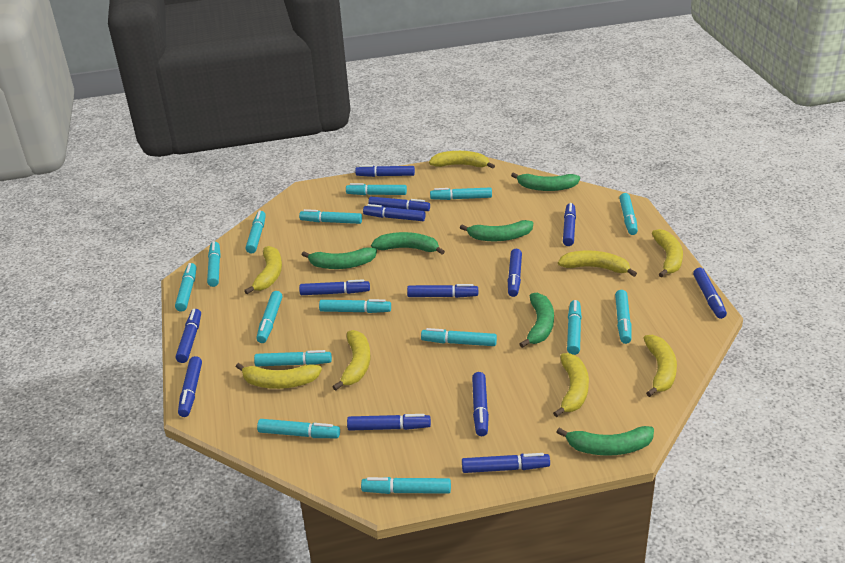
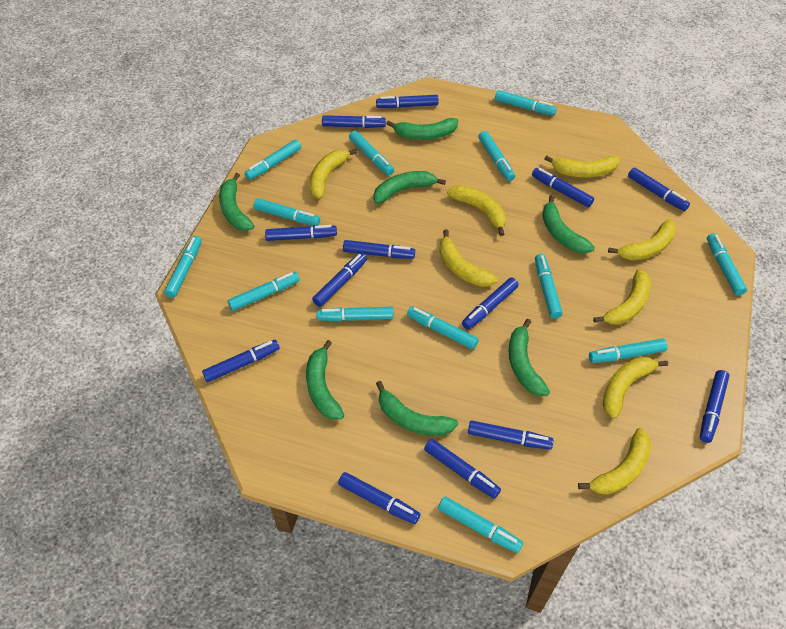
green banana: 6 -> 7
turquoise marker: 15 -> 13

